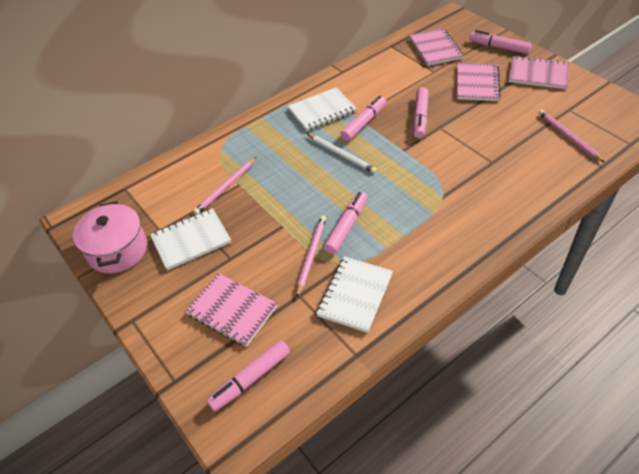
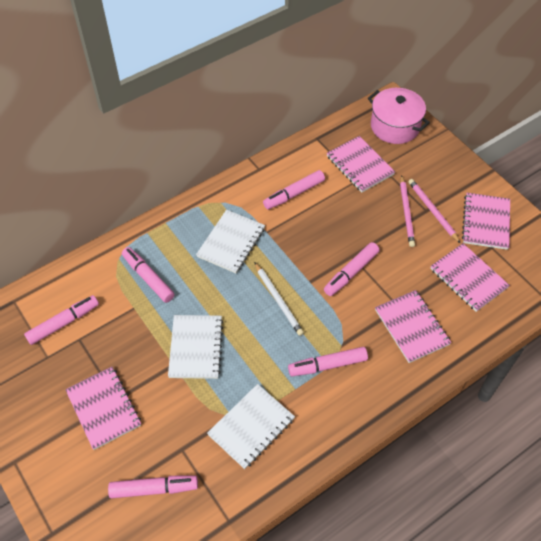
pink marker: 5 -> 6
pink notebook: 4 -> 5
pink pencil: 3 -> 2

